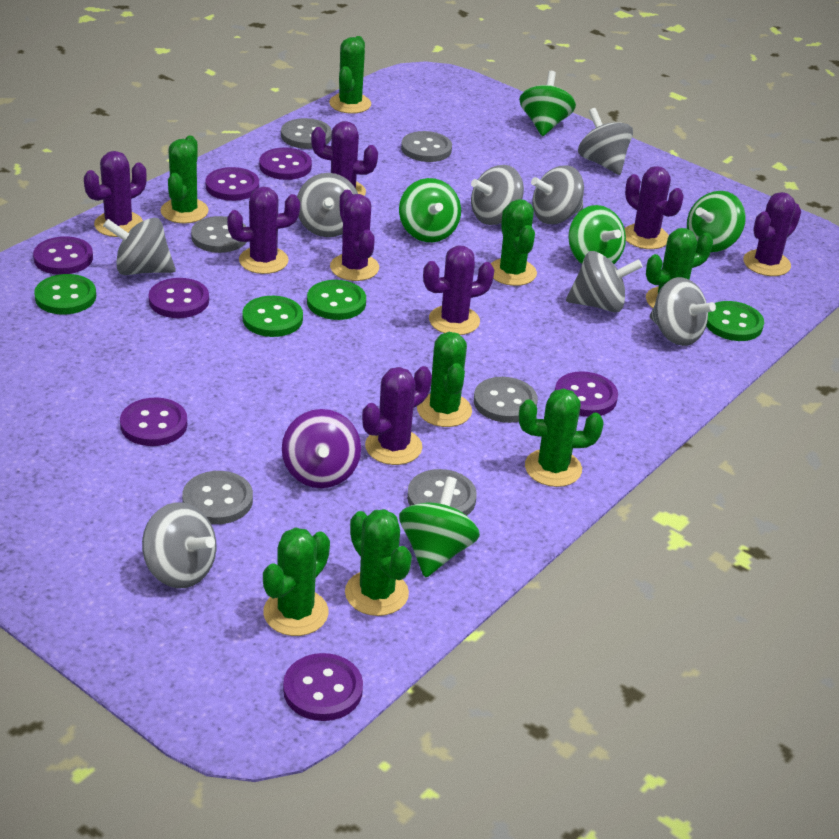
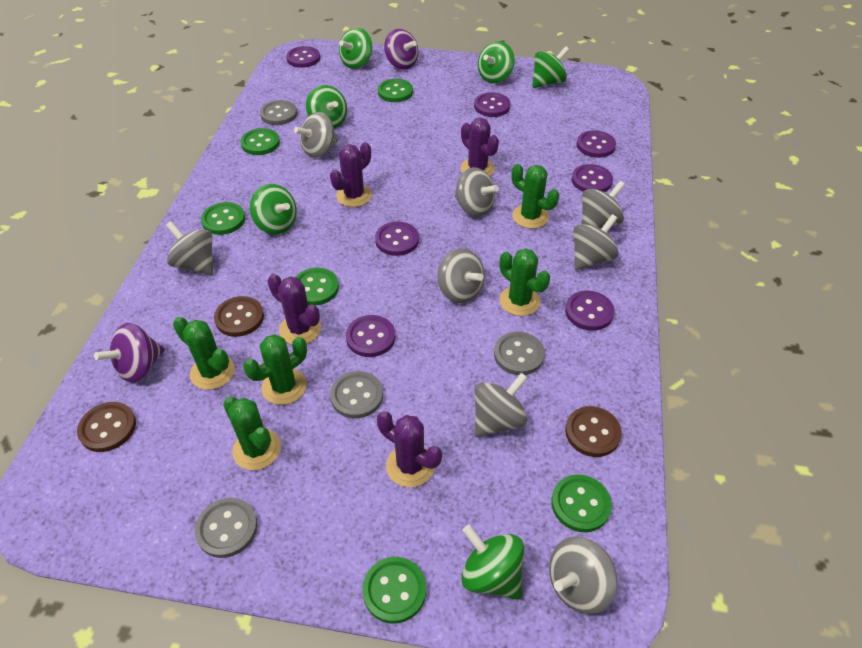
brown button: 0 -> 3
green button: 4 -> 6
green cactus: 8 -> 5
green spinning top: 5 -> 6
grey button: 6 -> 4
purple cactus: 8 -> 4
purple spinning top: 1 -> 2

